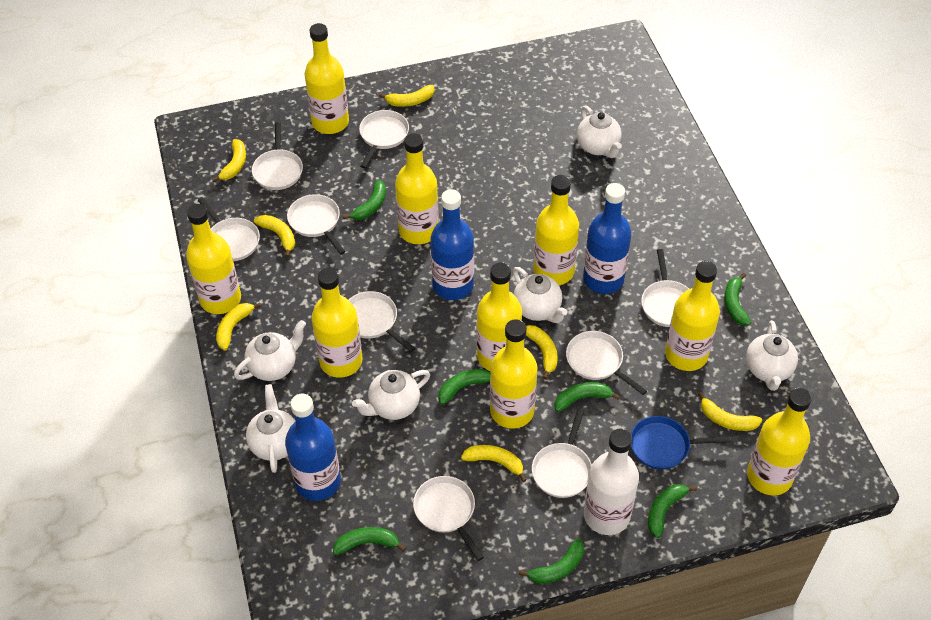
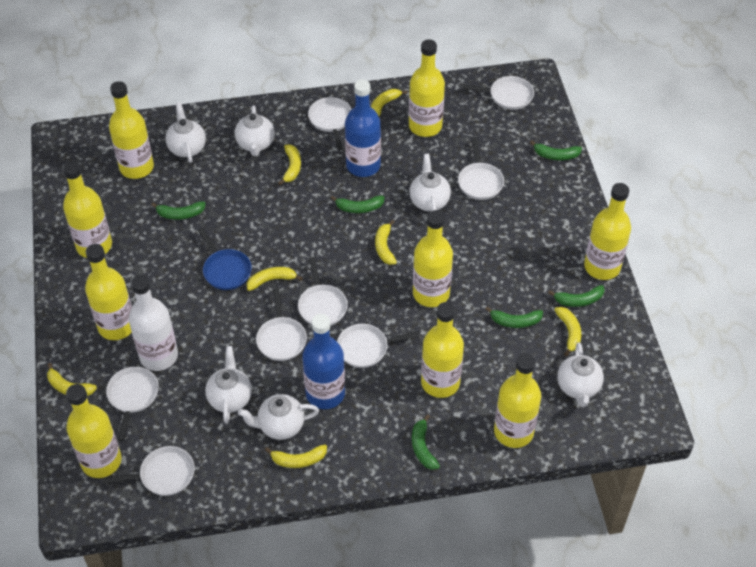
blue bottle: 3 -> 2
green banana: 7 -> 6
white pan: 9 -> 8

